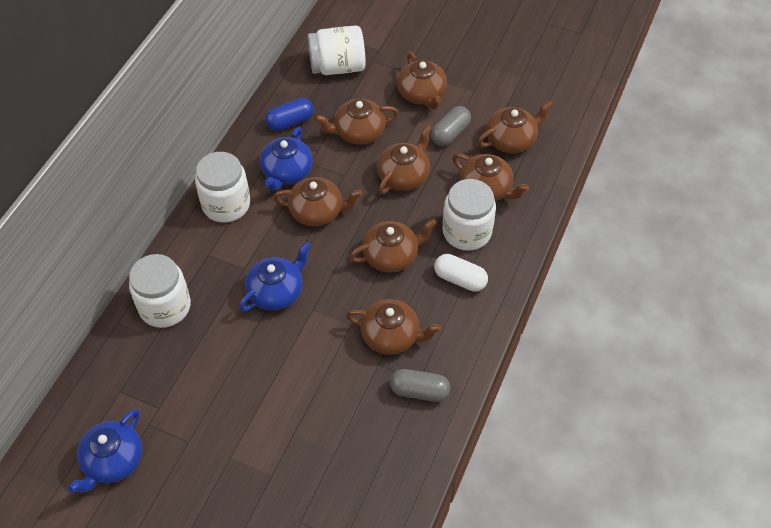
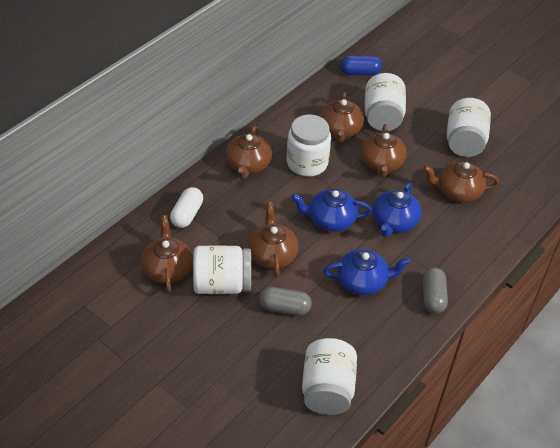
brown teapot: 8 -> 6
white jar: 4 -> 5

